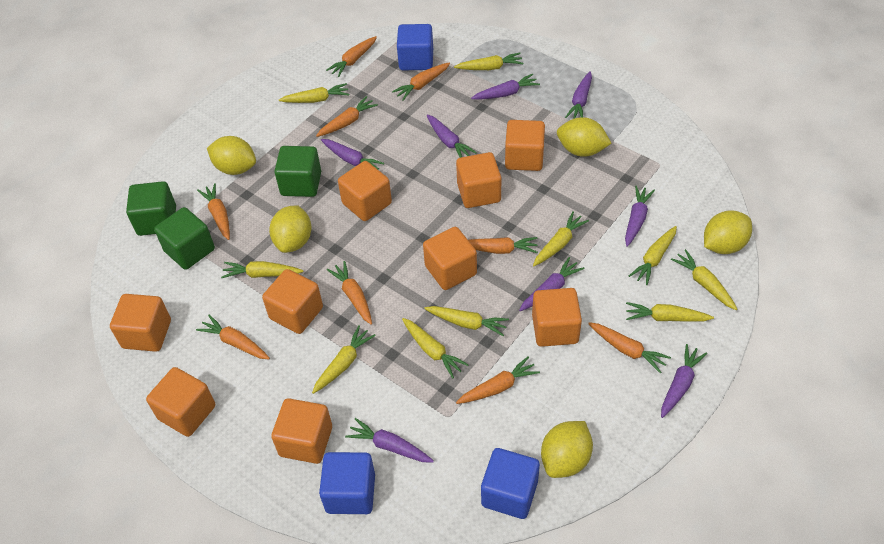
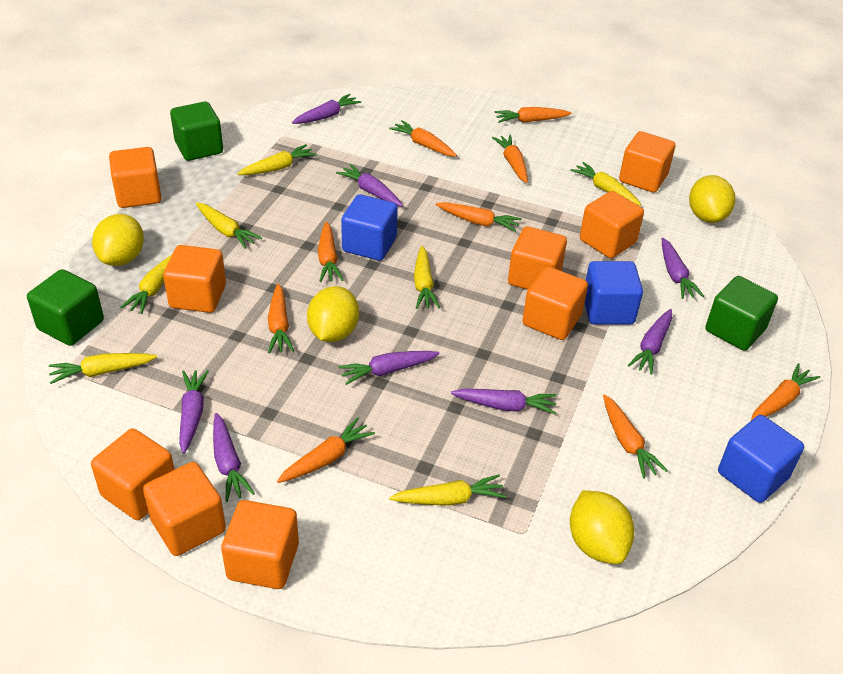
yellow carrot: 10 -> 7
yellow lemon: 5 -> 4

